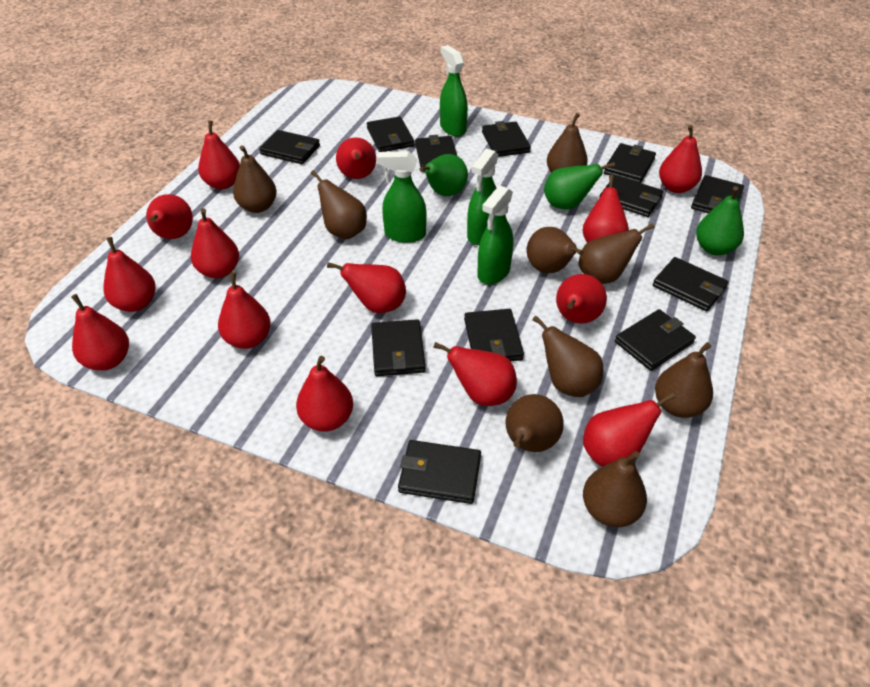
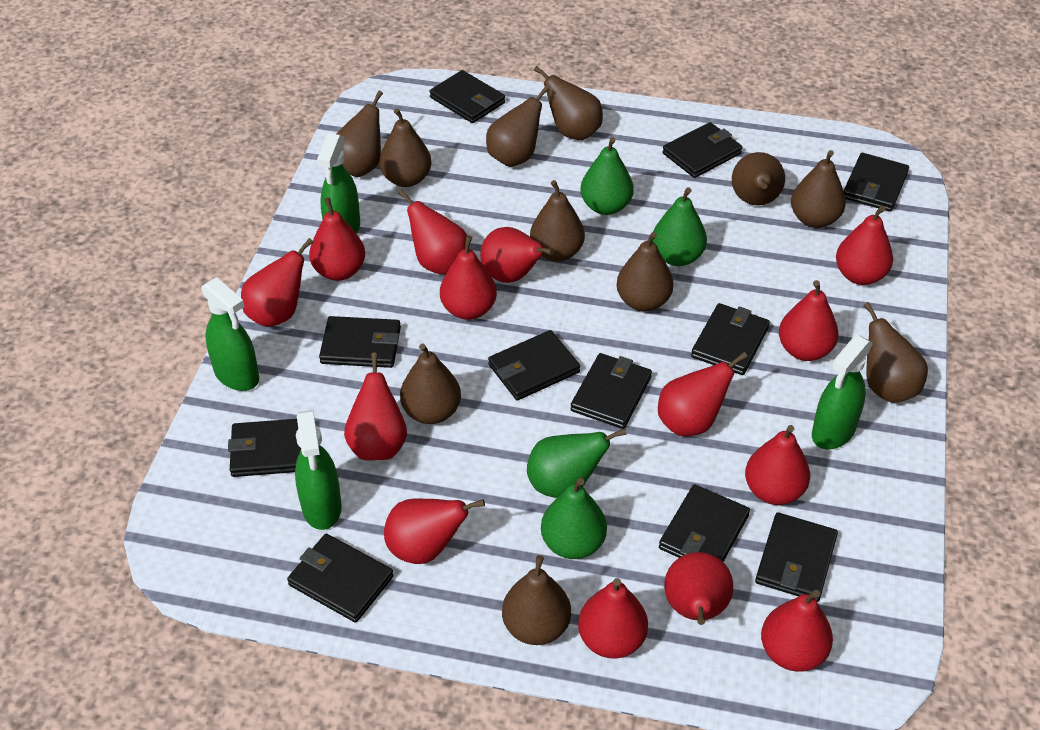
black wallet: 12 -> 11
brown pear: 9 -> 11
green pear: 3 -> 4

